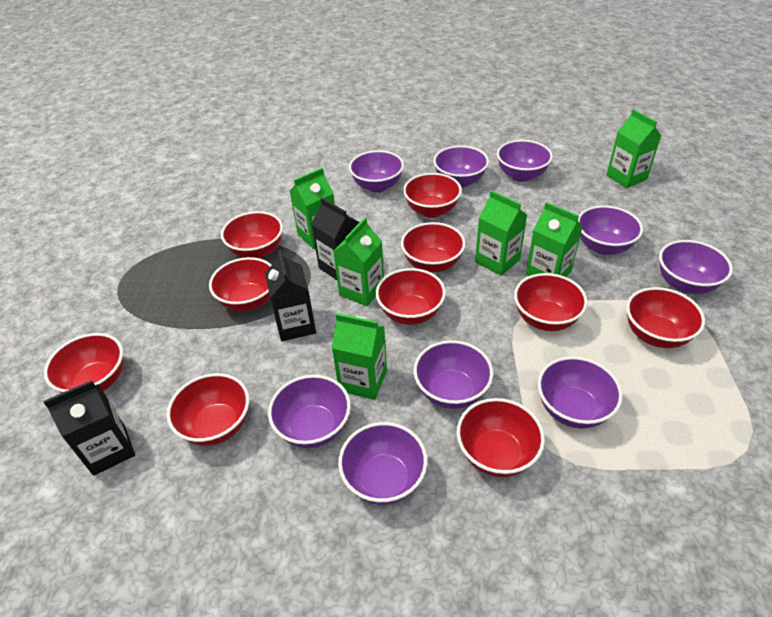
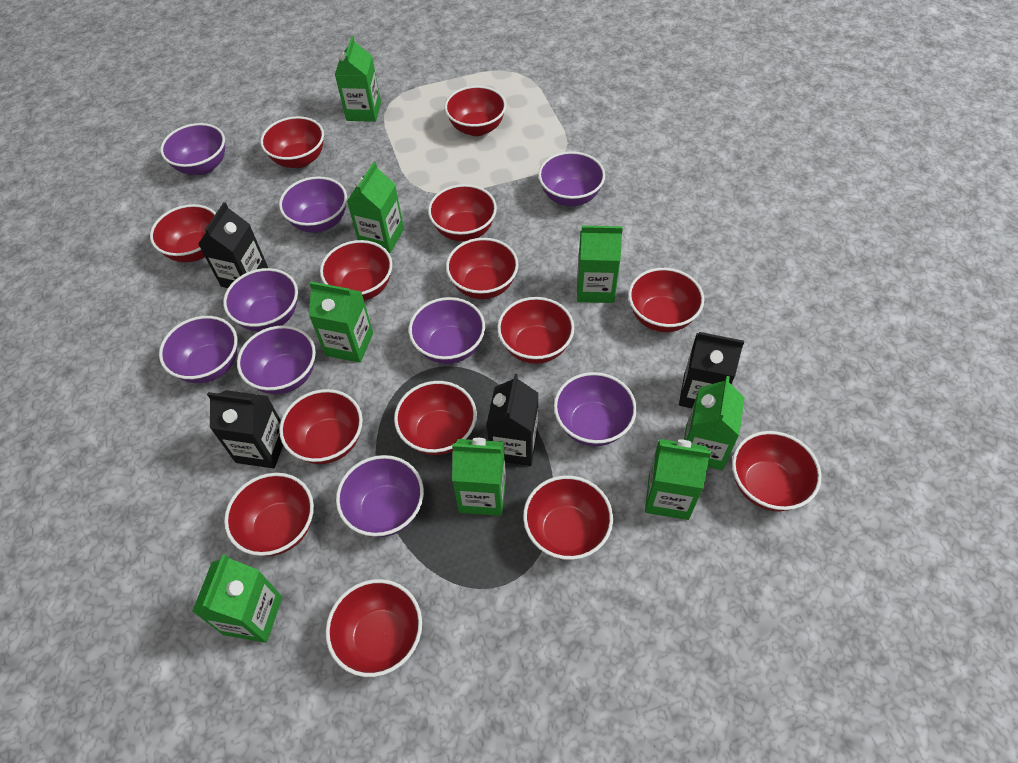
black carton: 3 -> 4
green carton: 6 -> 8
red bowl: 10 -> 14

